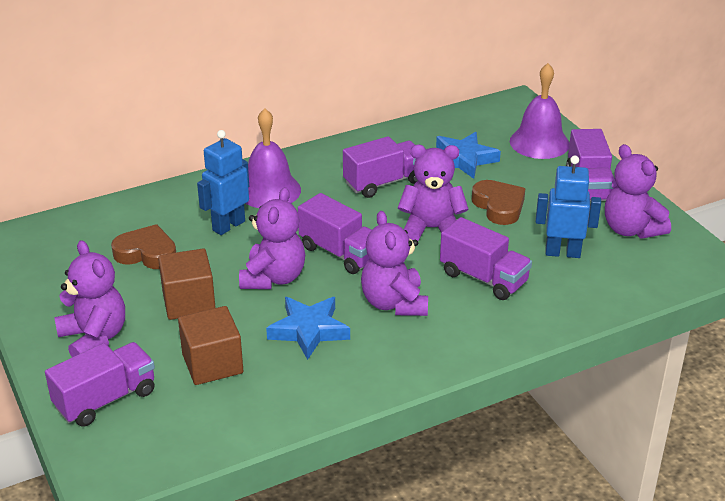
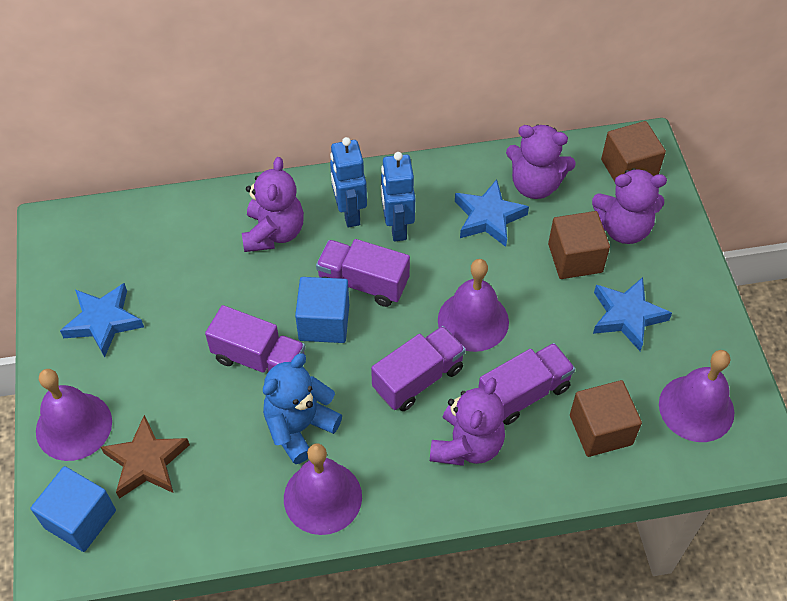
blue cube: 0 -> 2
blue star: 2 -> 3
blue teddy bear: 0 -> 1
brown cube: 2 -> 3
brown heart: 2 -> 0
brown star: 0 -> 1
purple bell: 2 -> 4
purple teddy bear: 5 -> 4
purple truck: 5 -> 4

